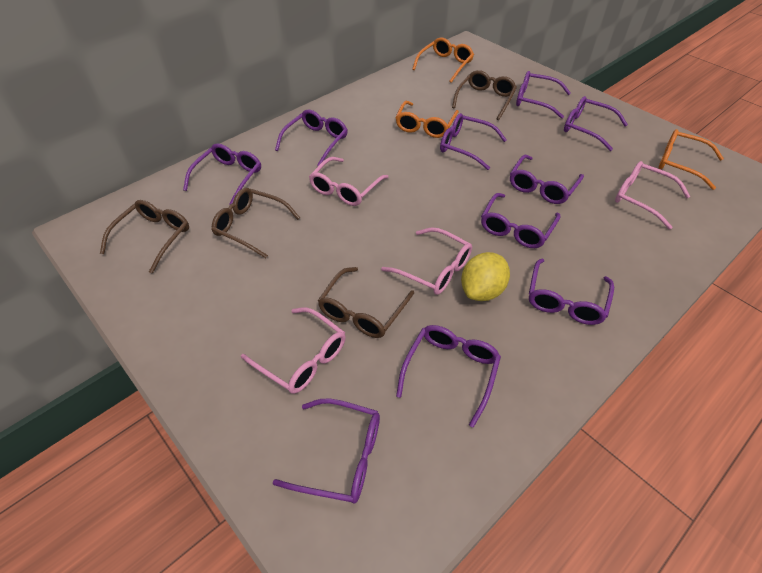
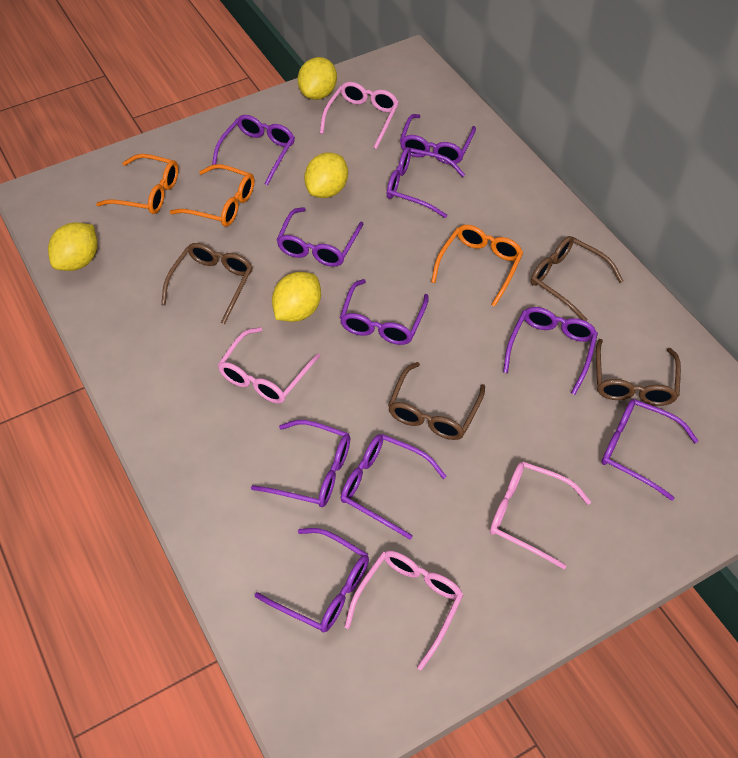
yellow lemon: 1 -> 4

